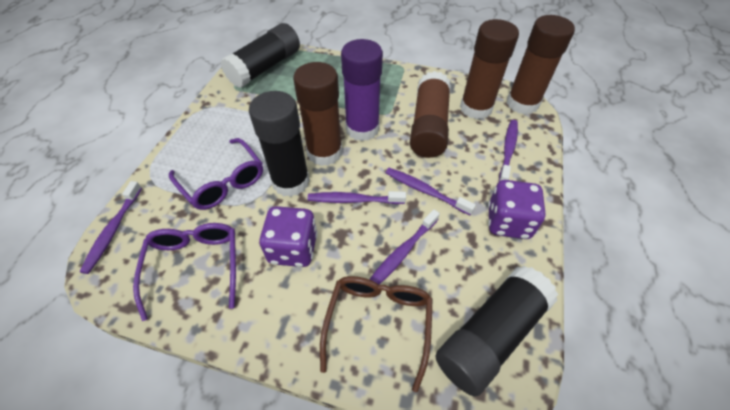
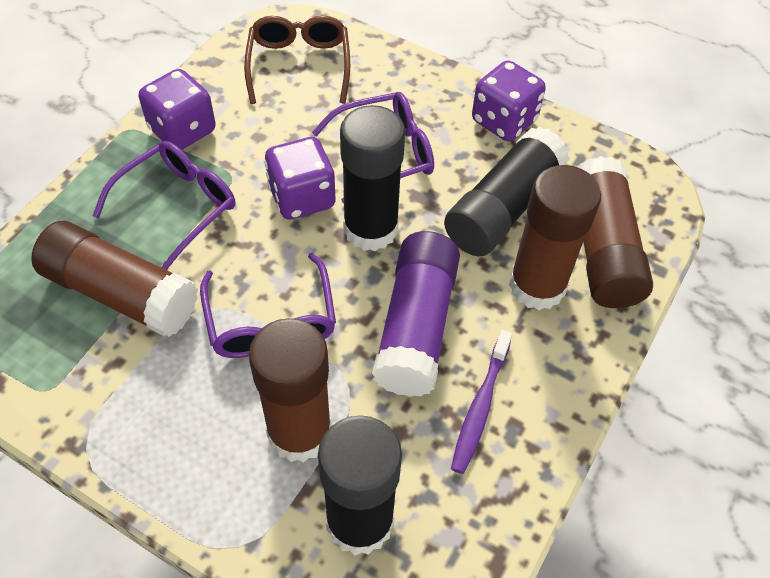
purple dice: 2 -> 3
purple glasses: 2 -> 3
purple toothbrush: 5 -> 1

